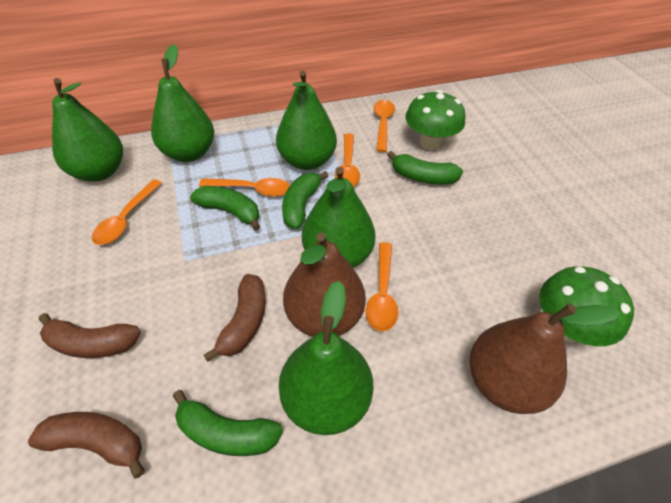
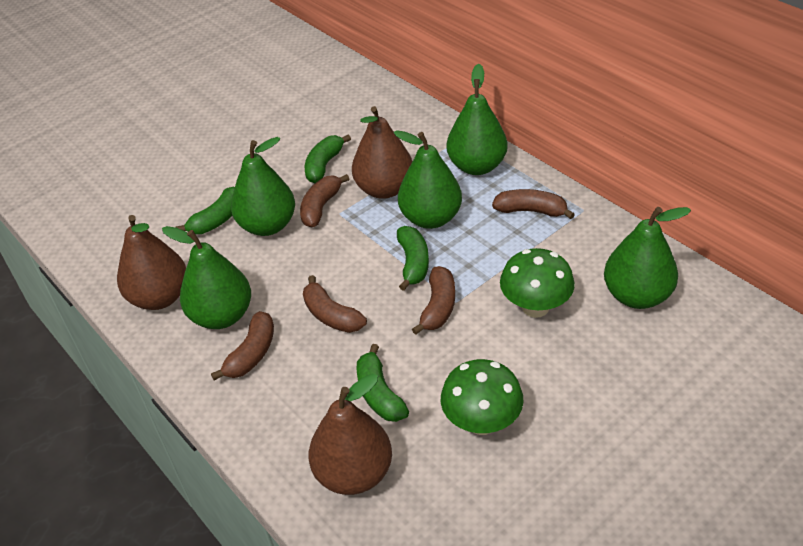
brown banana: 3 -> 5
brown pear: 2 -> 3
orange spoon: 5 -> 0

